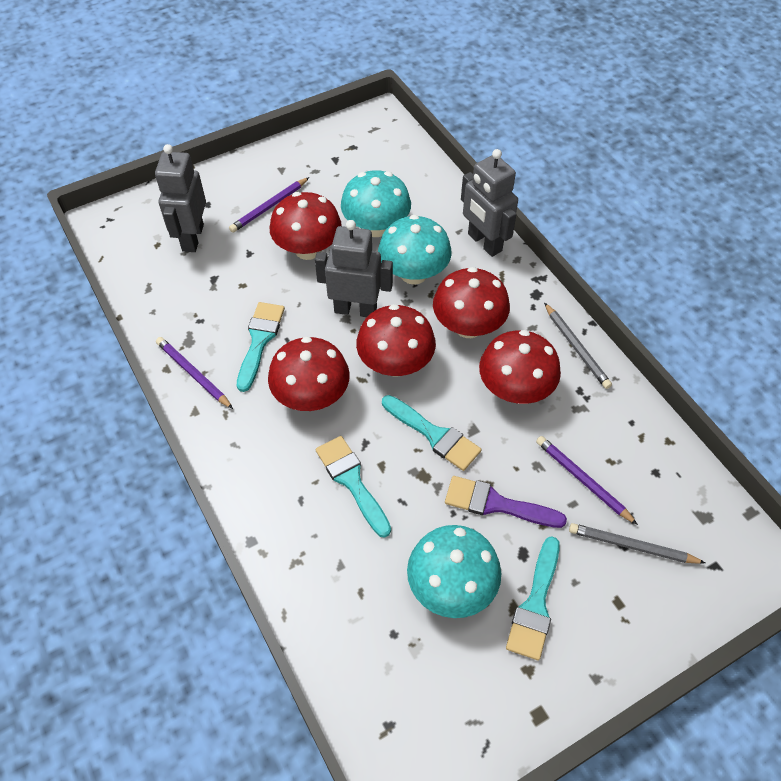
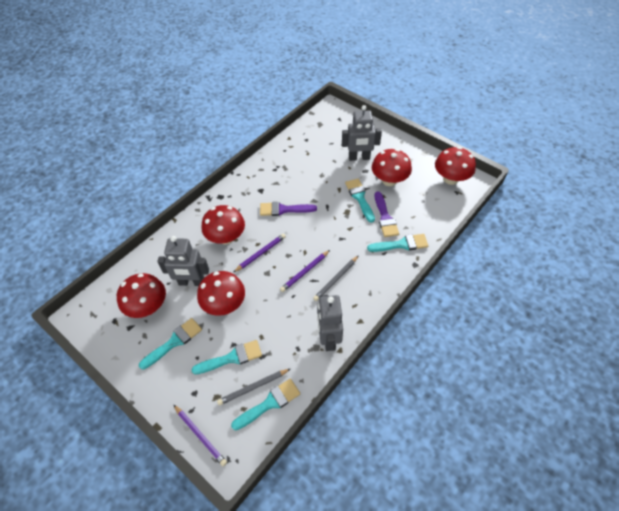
purple brush: 1 -> 2
turquoise brush: 4 -> 5
turquoise mushroom: 3 -> 0

